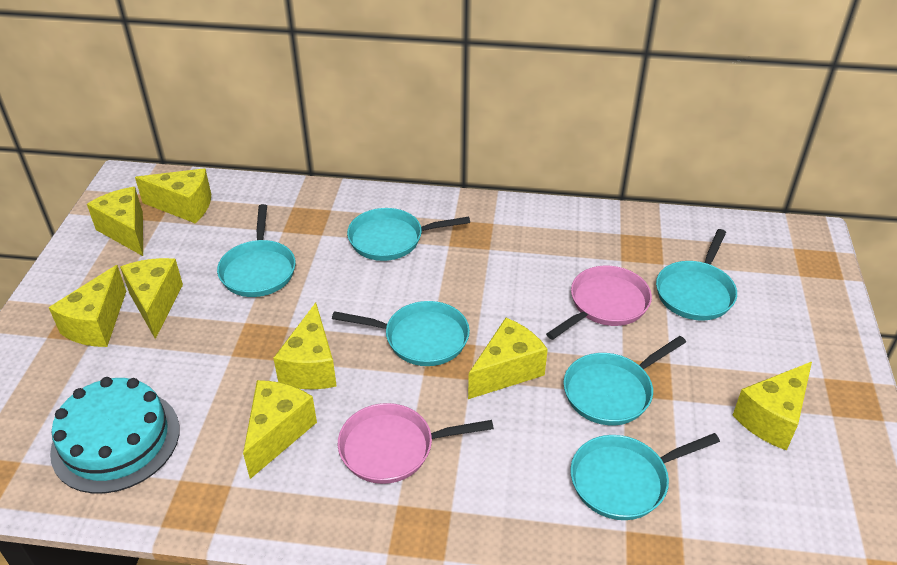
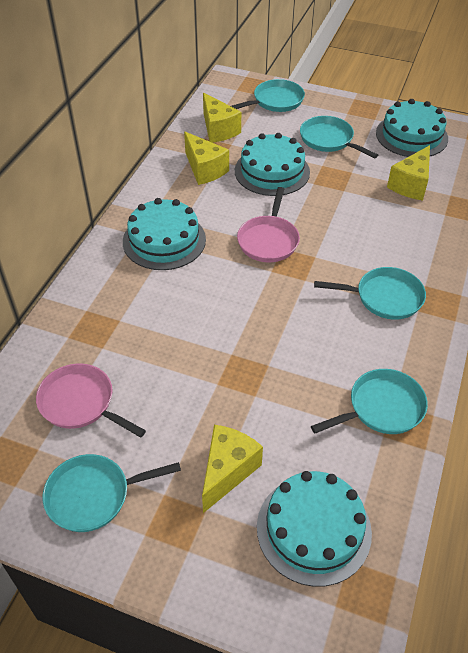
turquoise cake: 1 -> 4
turquoise pan: 6 -> 5
yellow cheese: 8 -> 4

